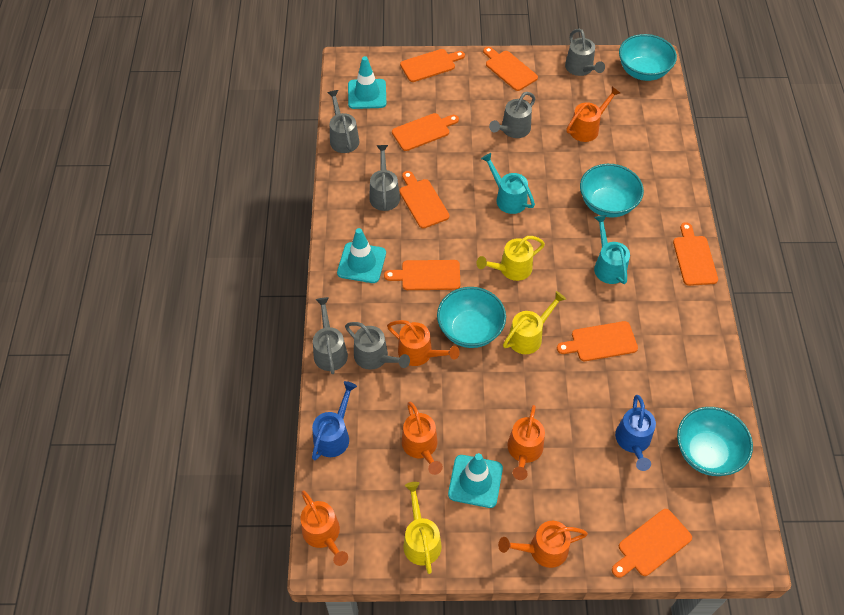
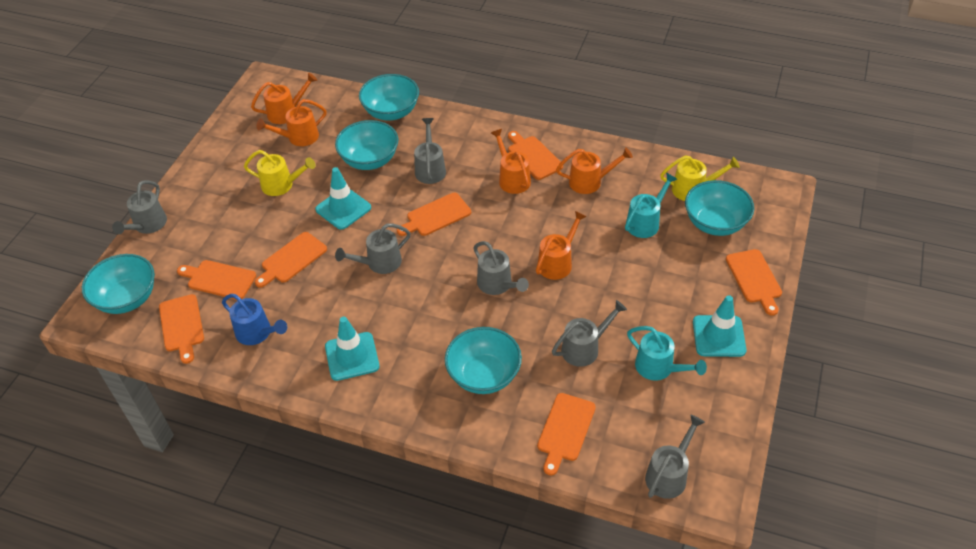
blue watering can: 2 -> 1
orange cutting board: 8 -> 7
orange watering can: 6 -> 5
turquoise bowl: 4 -> 5
yellow watering can: 3 -> 2

